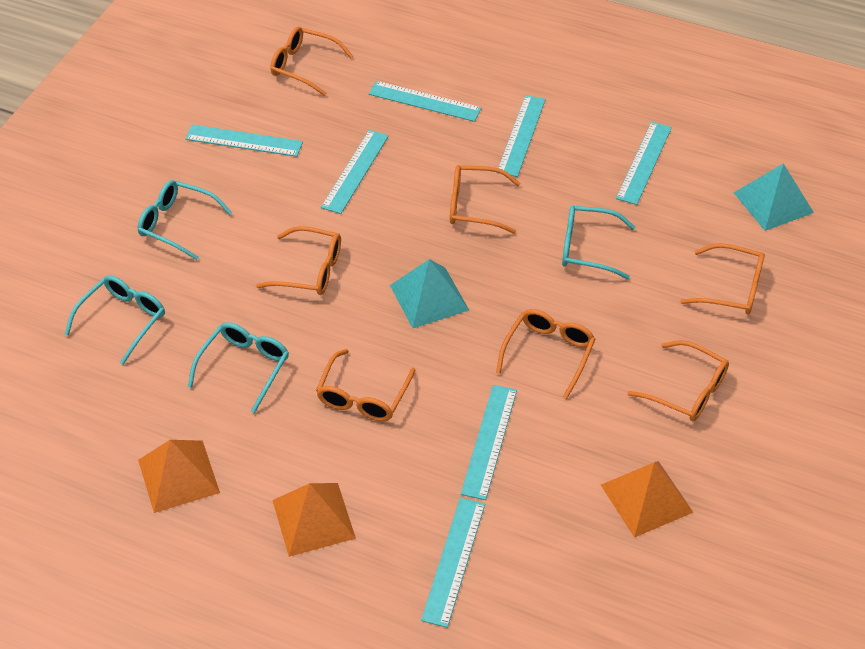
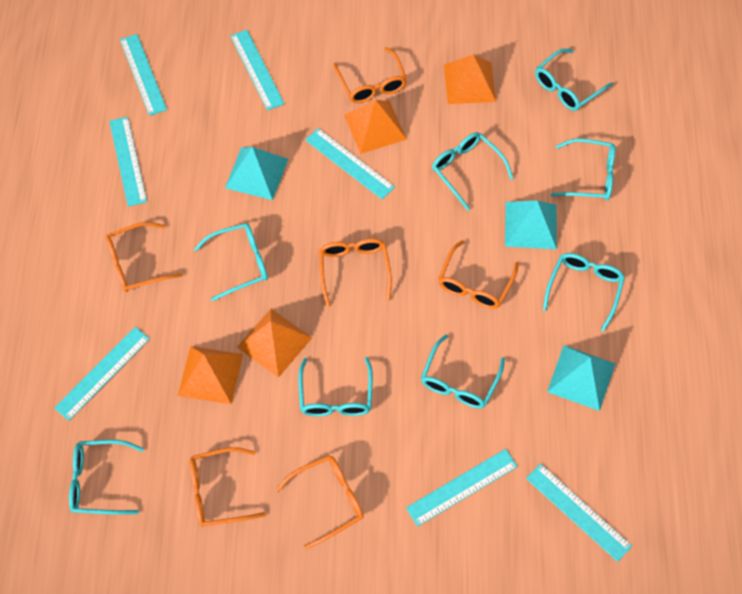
orange glasses: 7 -> 6
orange pyramid: 3 -> 4
turquoise glasses: 4 -> 8
turquoise pyramid: 2 -> 3

